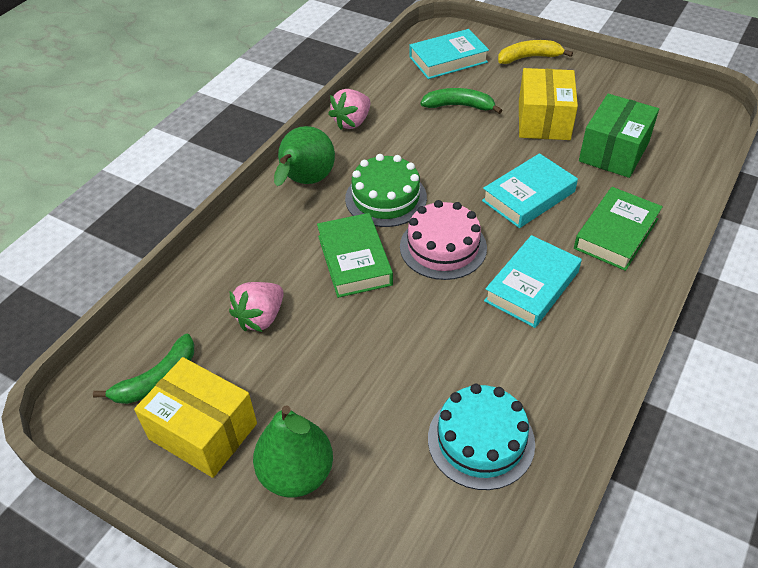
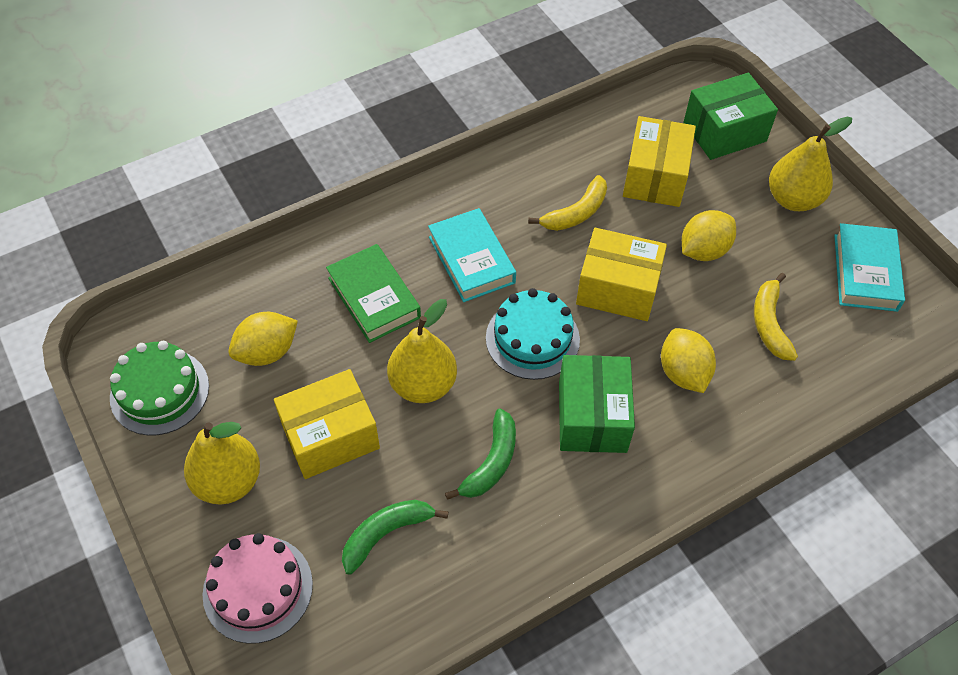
green book: 2 -> 1
green box: 1 -> 2
green pear: 2 -> 0
pink strawberry: 2 -> 0
turquoise book: 3 -> 2
yellow banana: 1 -> 2
yellow box: 2 -> 3
yellow lemon: 0 -> 3
yellow pear: 0 -> 3

